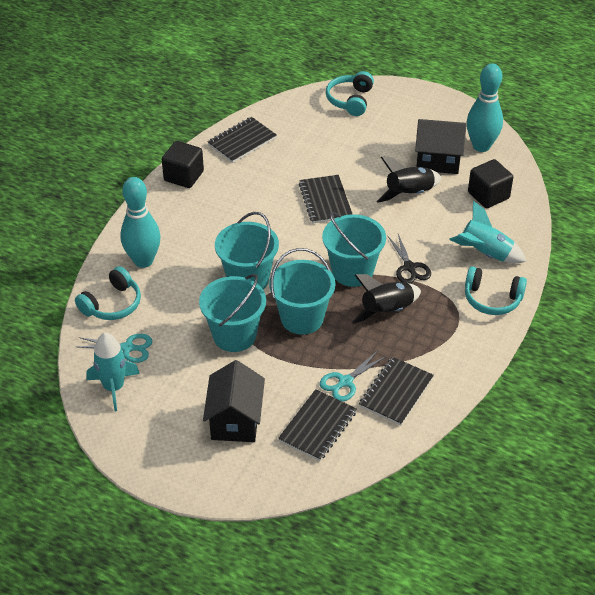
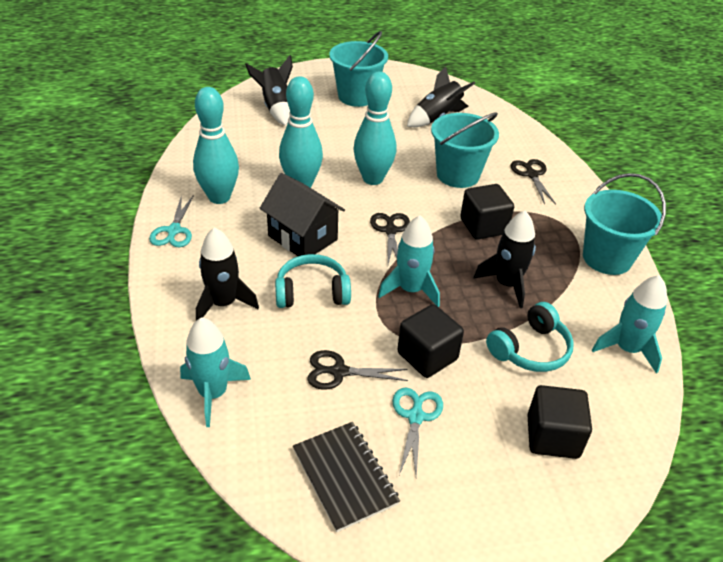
black cube: 2 -> 3
black house: 2 -> 1
black notebook: 4 -> 1
black rocket: 2 -> 4
black scissors: 1 -> 3
turquoise bowling pin: 2 -> 3
turquoise bucket: 4 -> 3
turquoise headphones: 3 -> 2
turquoise rocket: 2 -> 3

